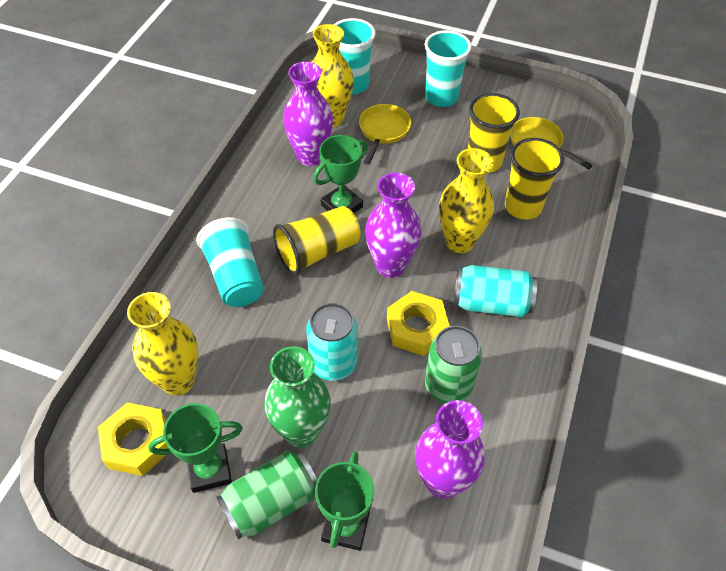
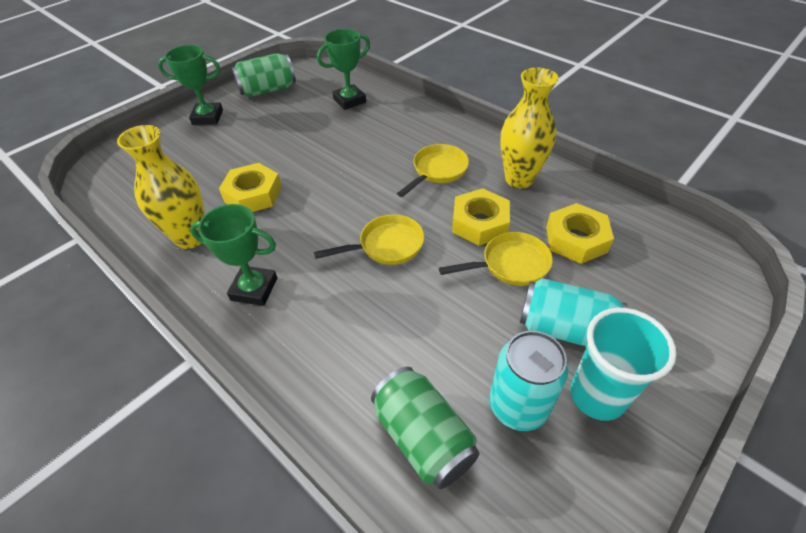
green vase: 1 -> 0
purple vase: 3 -> 0
turquoise cup: 3 -> 1
yellow cup: 3 -> 0
yellow nut: 2 -> 3
yellow pan: 2 -> 3
yellow vase: 3 -> 2

